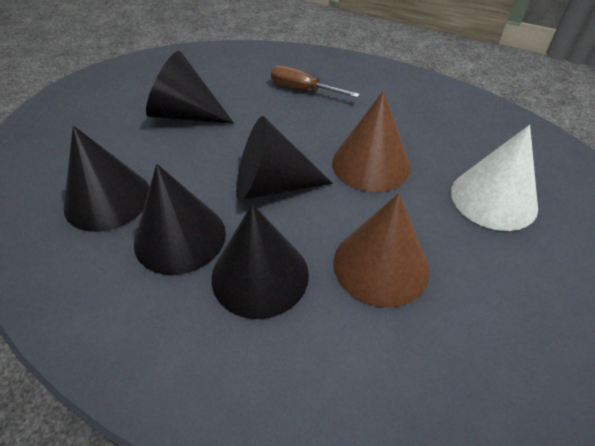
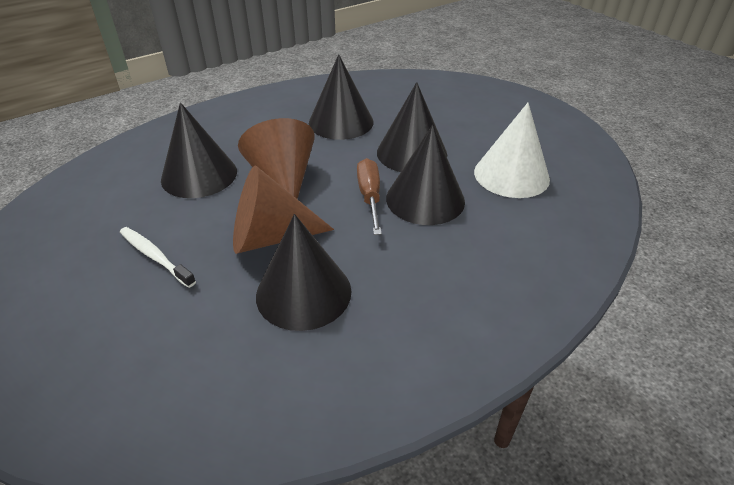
white toothbrush: 0 -> 1

